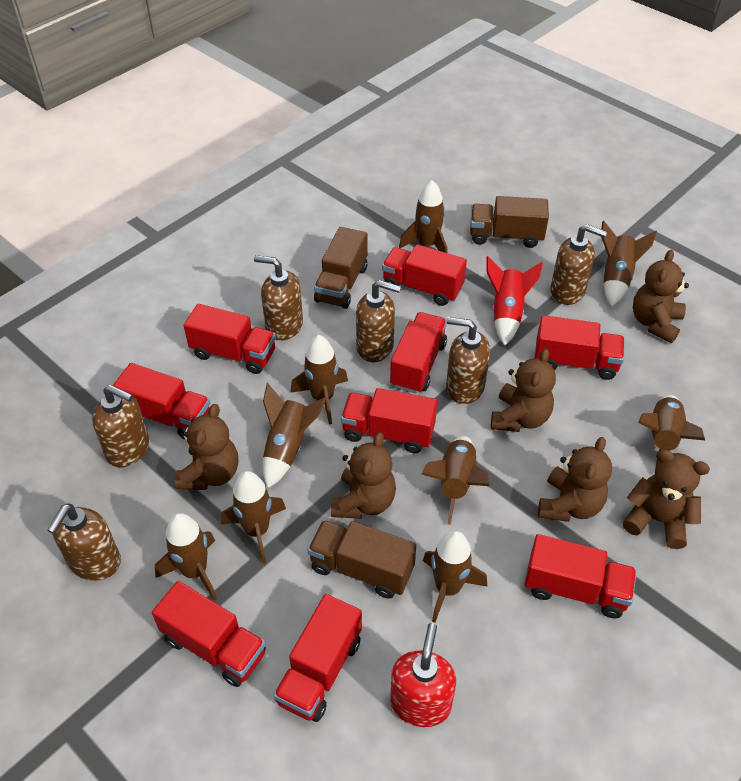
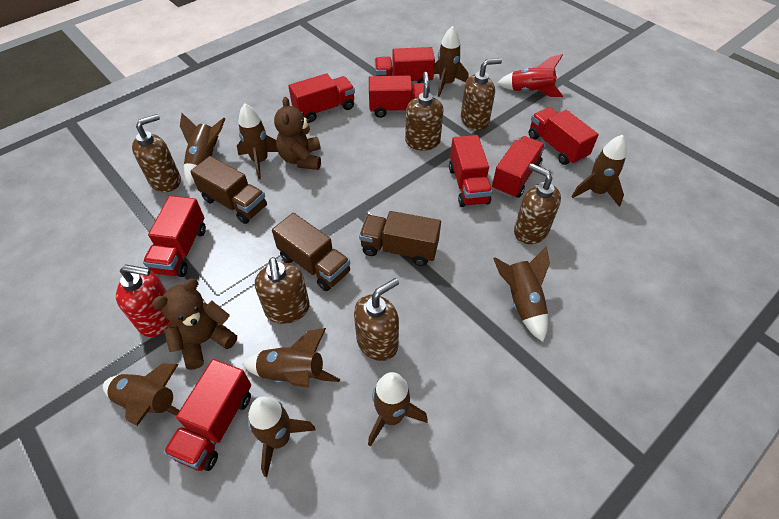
brown teddy bear: 6 -> 2
red truck: 9 -> 8

